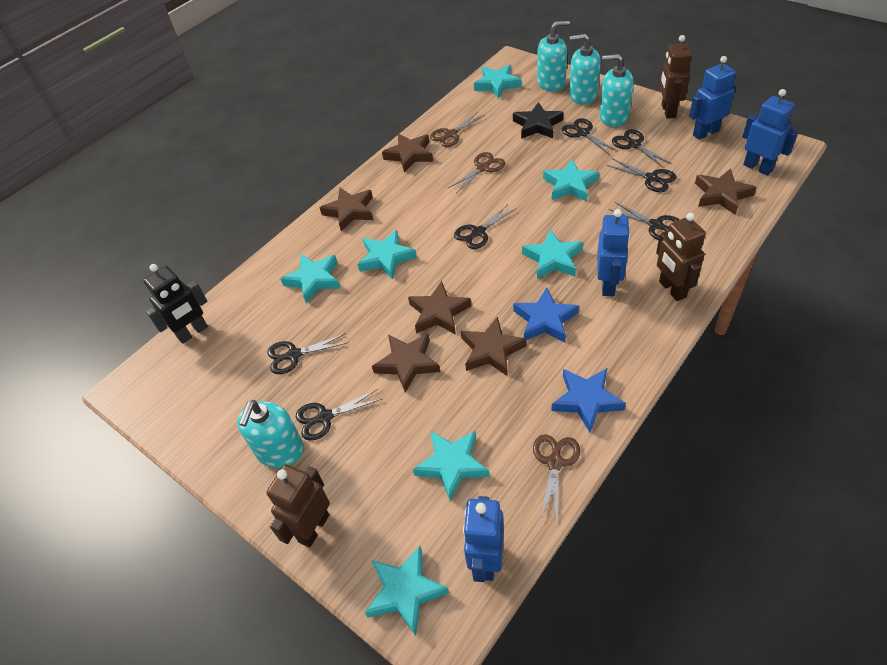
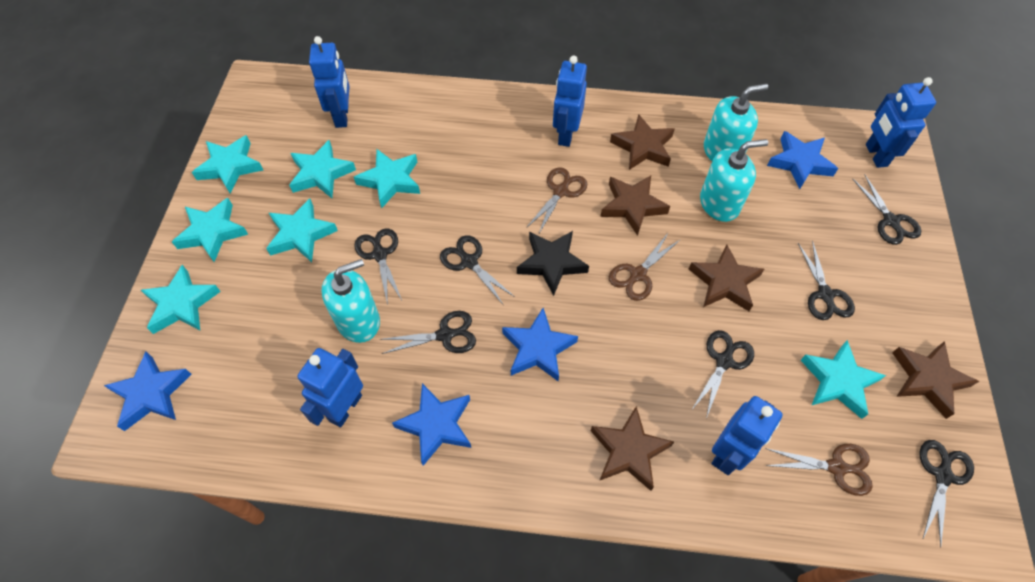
black robot: 1 -> 0
blue robot: 4 -> 5
blue star: 2 -> 4
brown robot: 3 -> 0
brown star: 6 -> 5
turquoise soap dispenser: 4 -> 3

